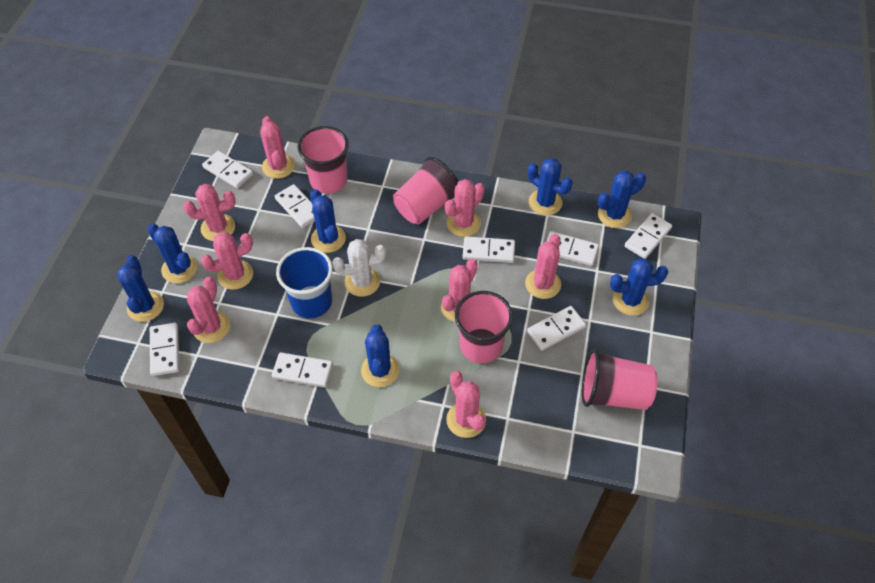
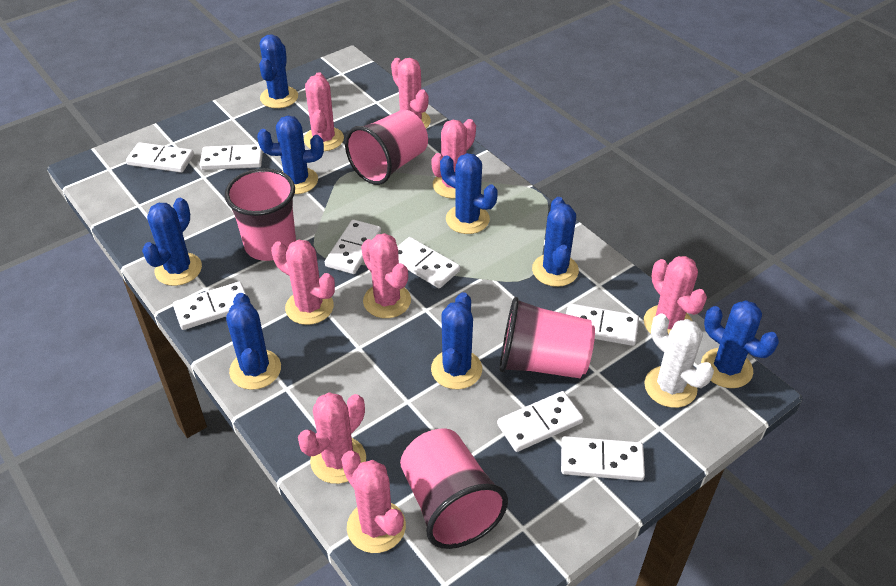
blue cactus: 7 -> 8
blue cup: 1 -> 0

